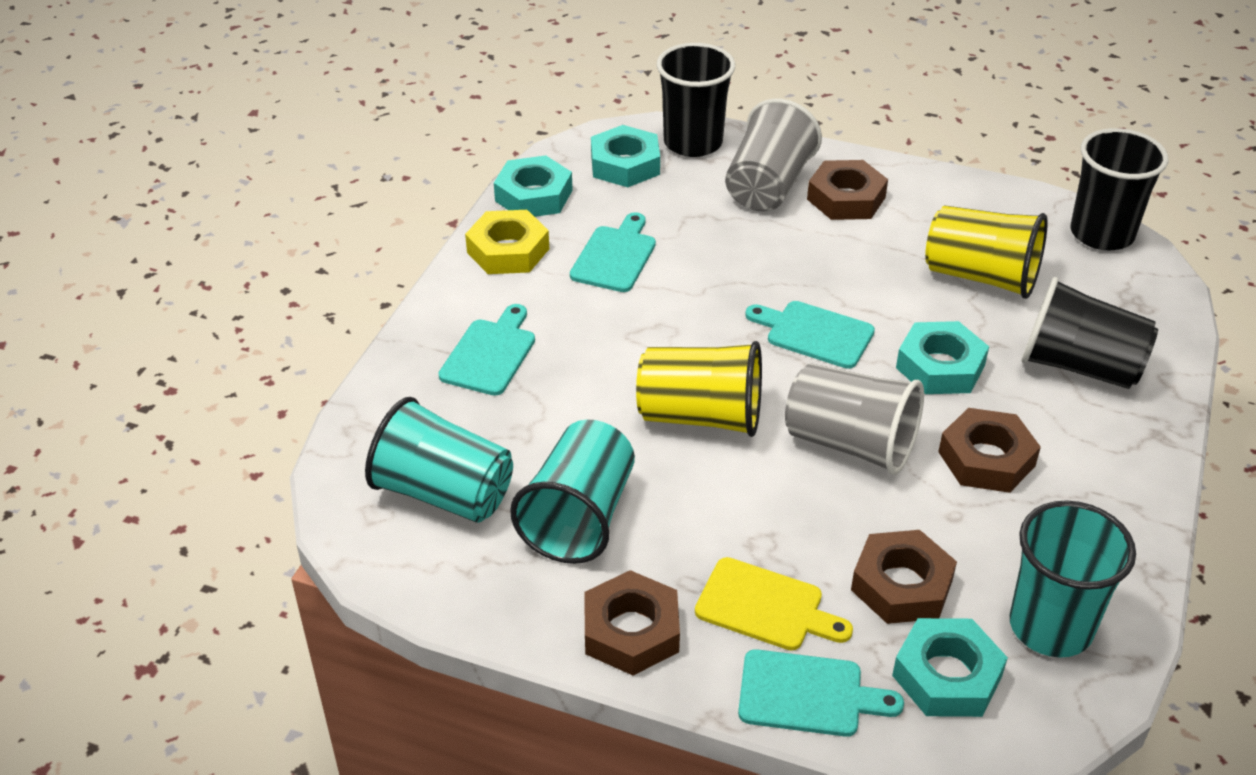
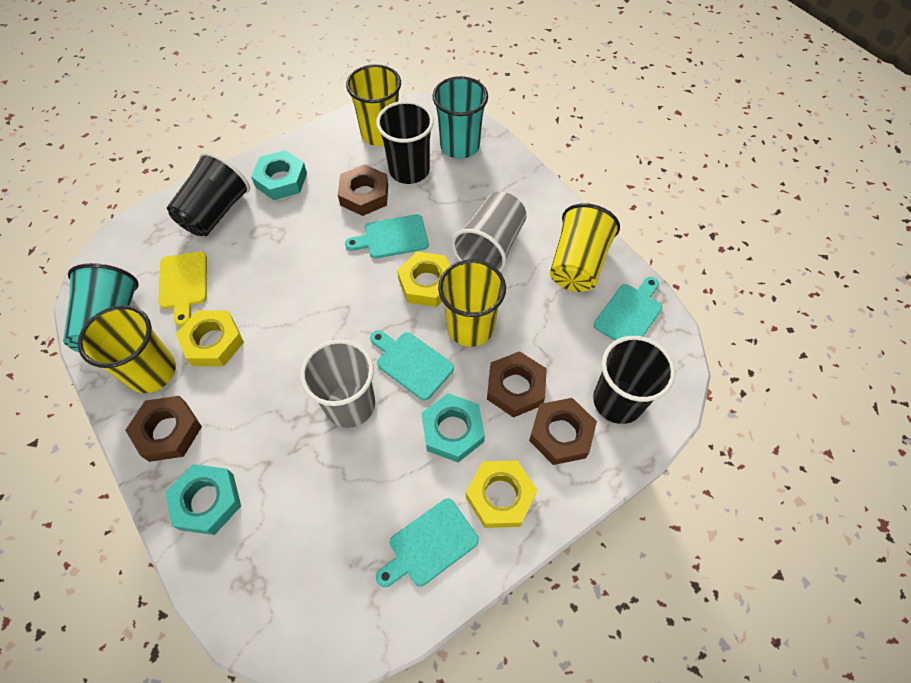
turquoise cup: 3 -> 2
turquoise nut: 4 -> 3
yellow cup: 2 -> 4
yellow nut: 1 -> 3

